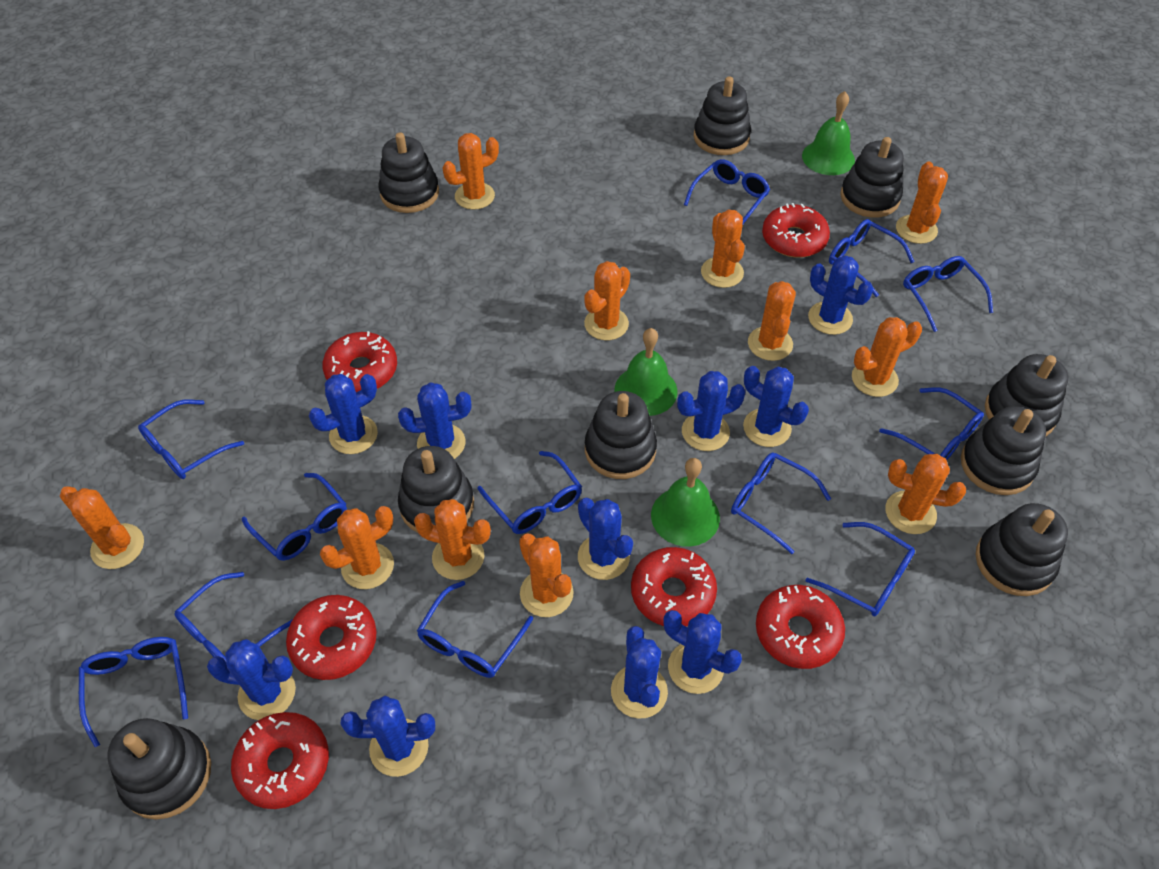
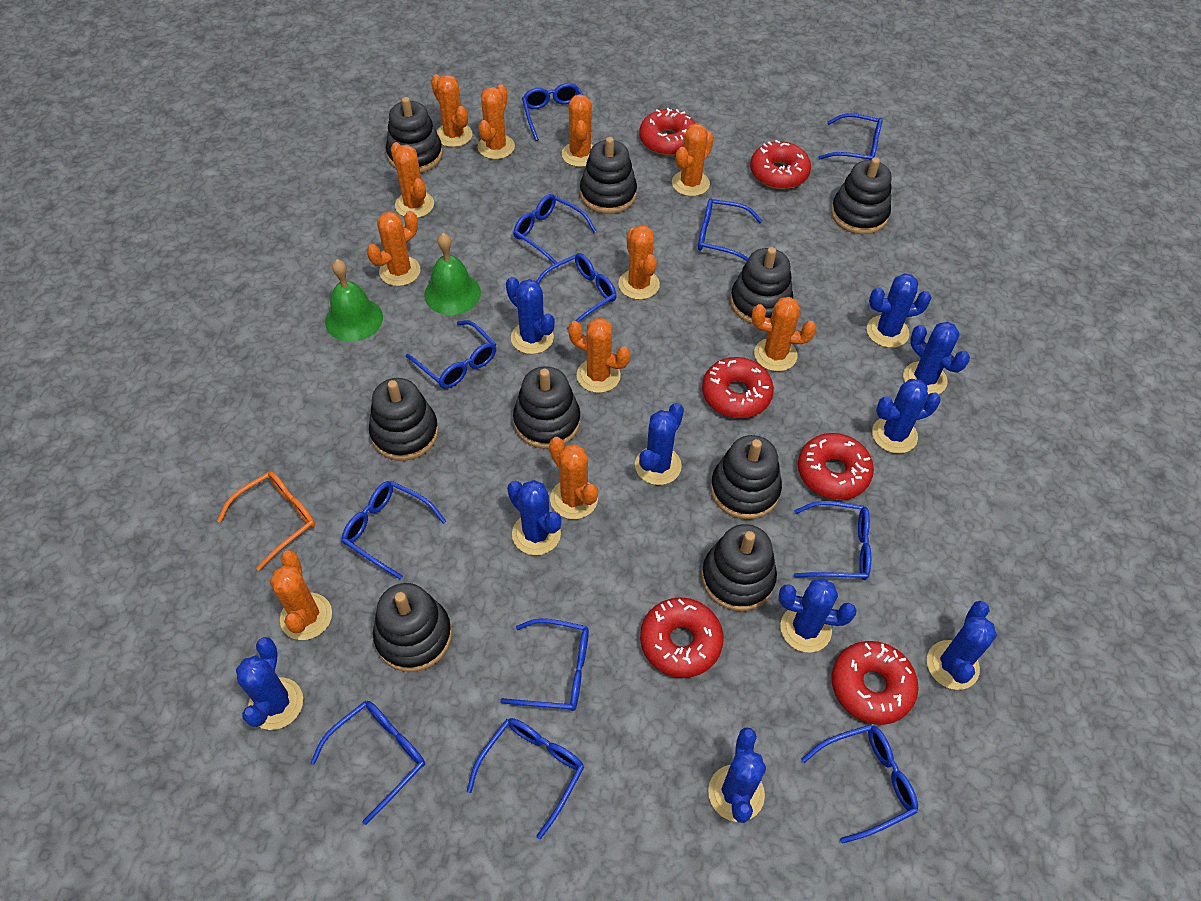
green bell: 3 -> 2
orange glasses: 0 -> 1

